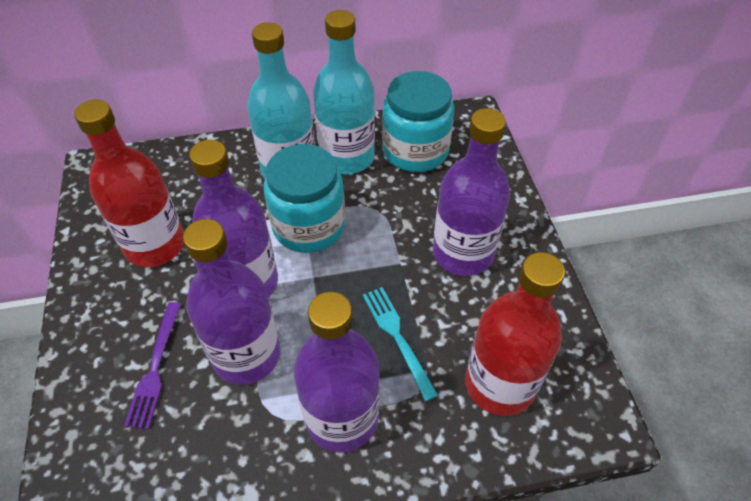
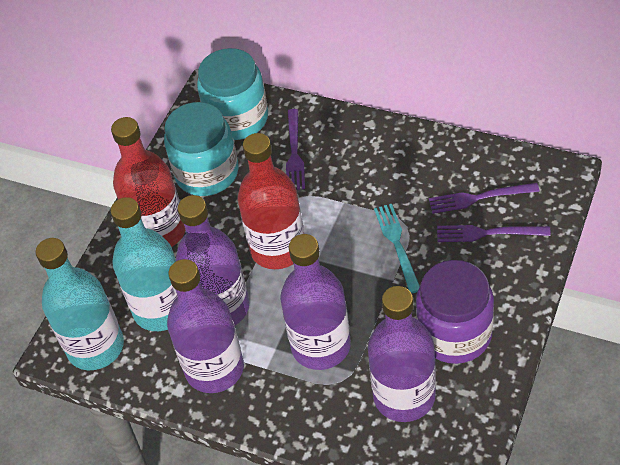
purple fork: 1 -> 3
purple jar: 0 -> 1

